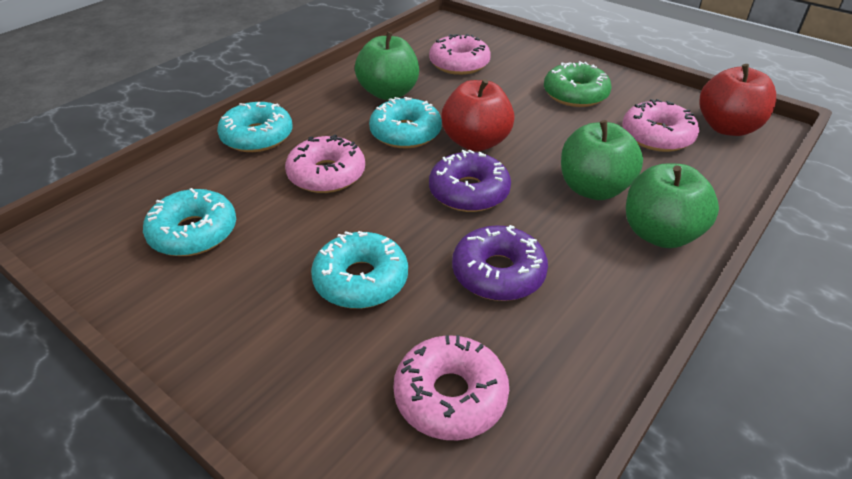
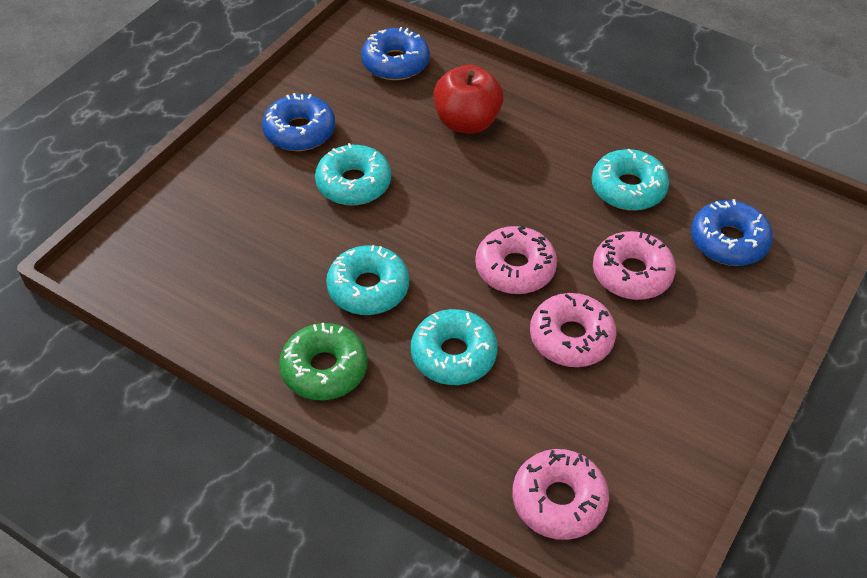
blue donut: 0 -> 3
green apple: 3 -> 0
purple donut: 2 -> 0
red apple: 2 -> 1

